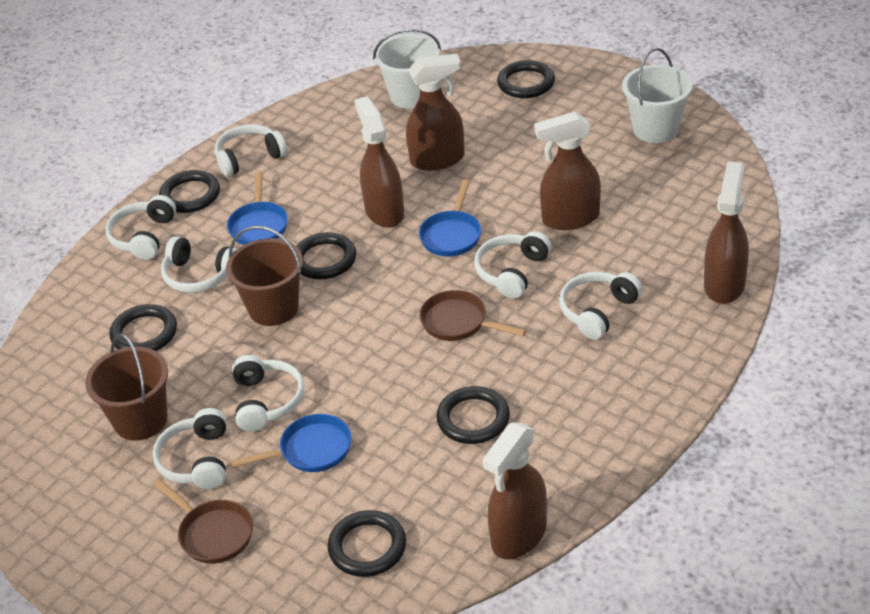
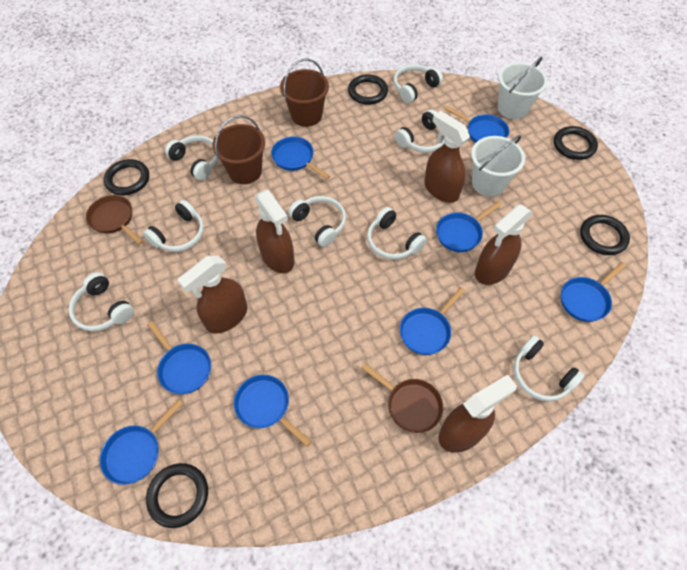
black ring: 6 -> 5
blue pan: 3 -> 8
white headphones: 7 -> 8

